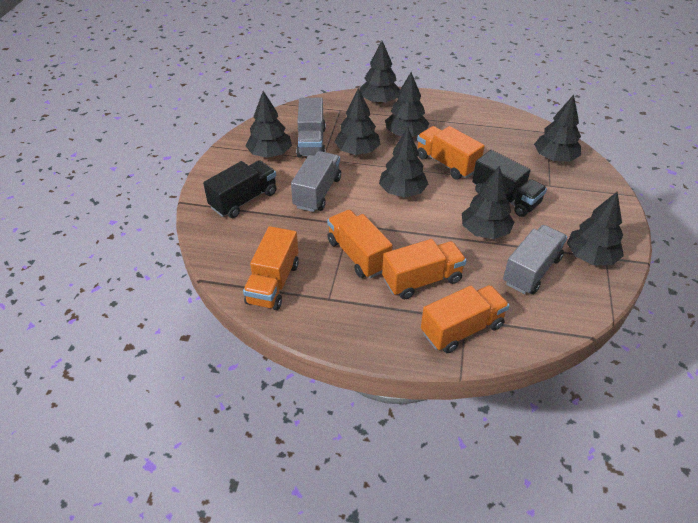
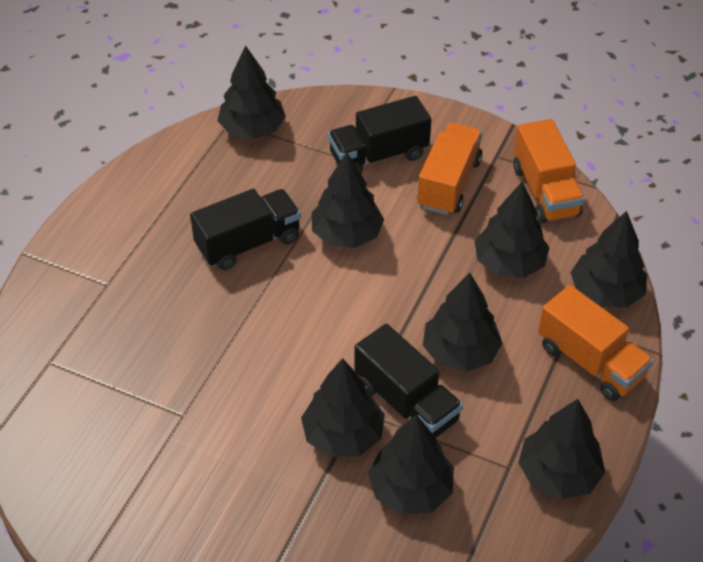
black truck: 2 -> 3
grey truck: 3 -> 0
orange truck: 5 -> 3

